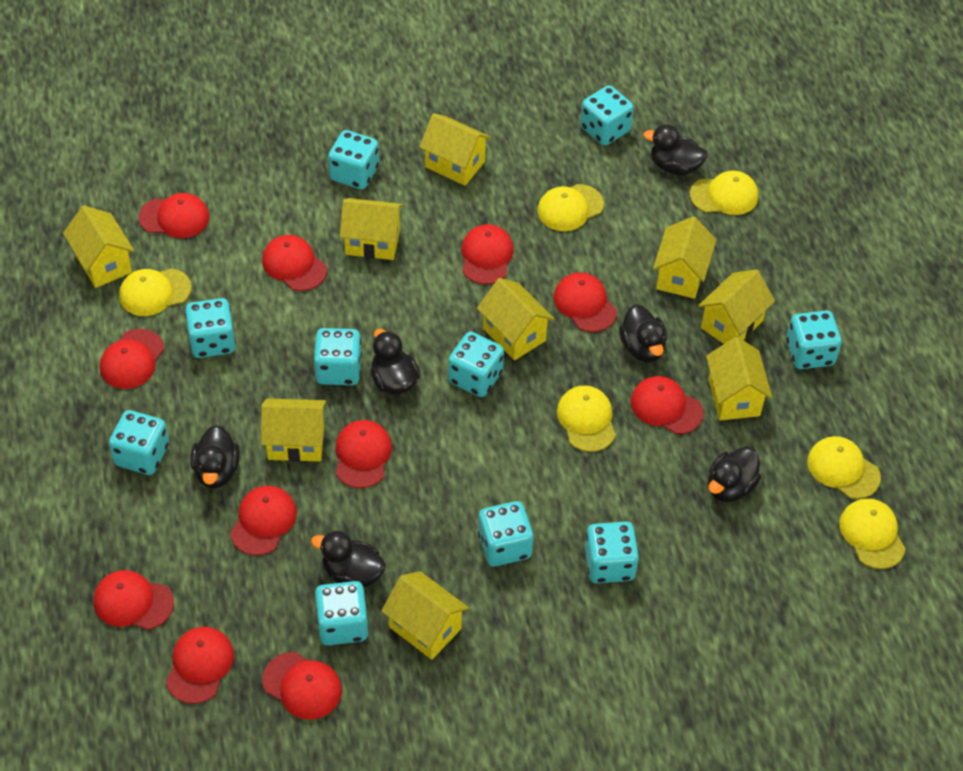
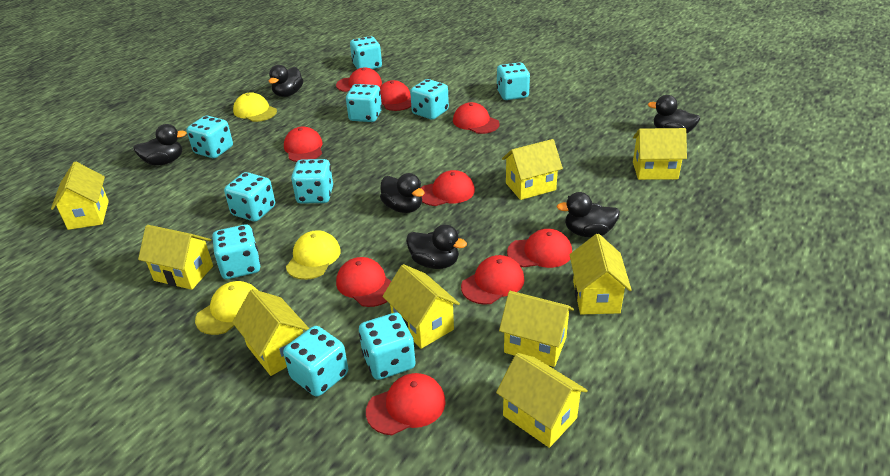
red cap: 11 -> 9
yellow cap: 6 -> 3

